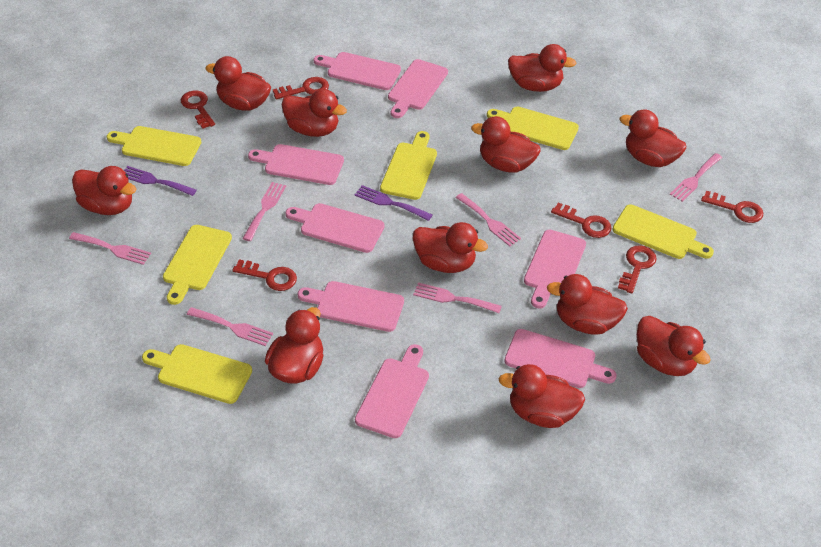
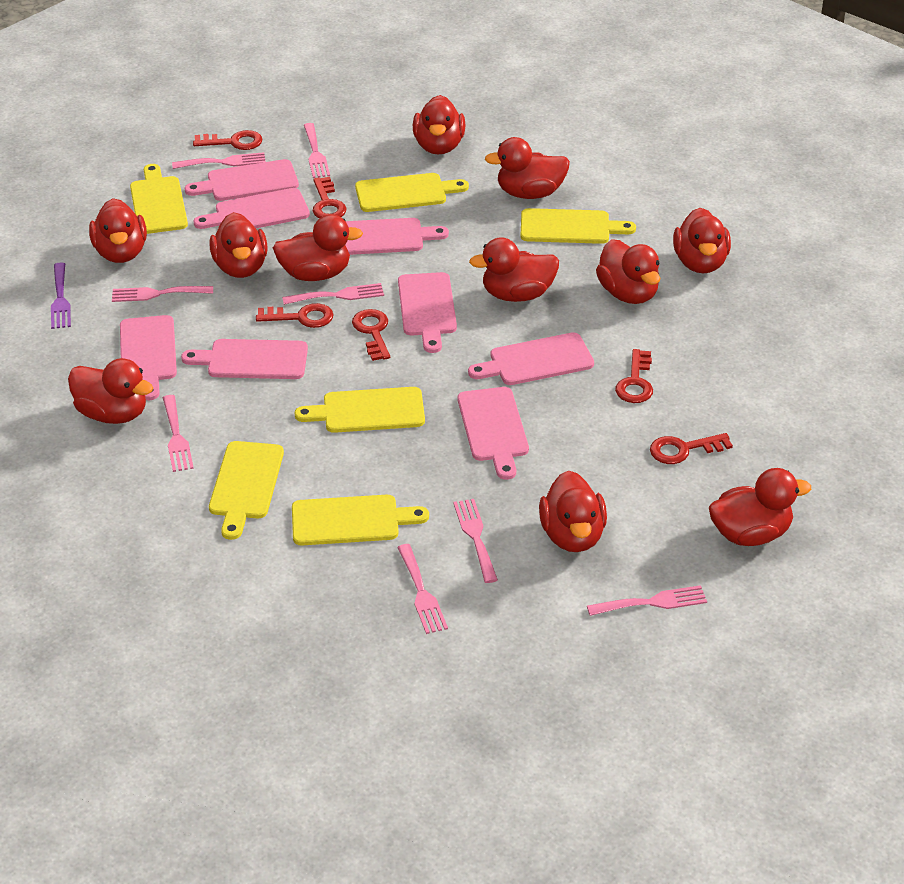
pink fork: 6 -> 8
purple fork: 2 -> 1

